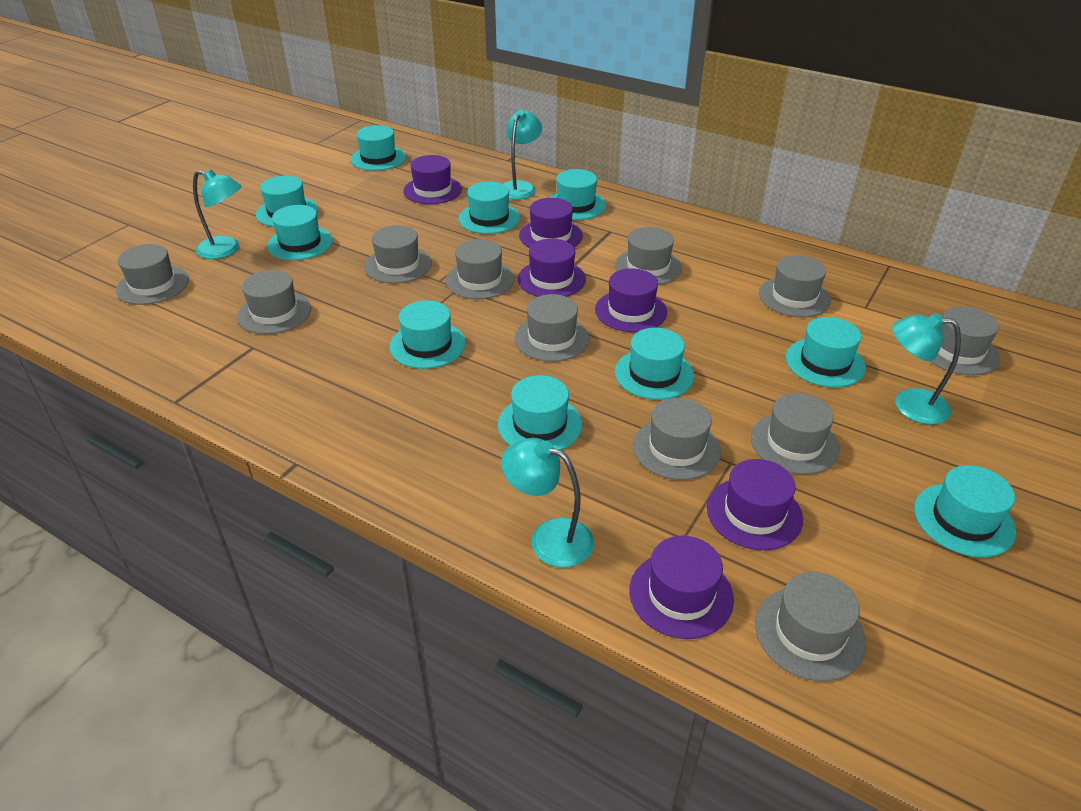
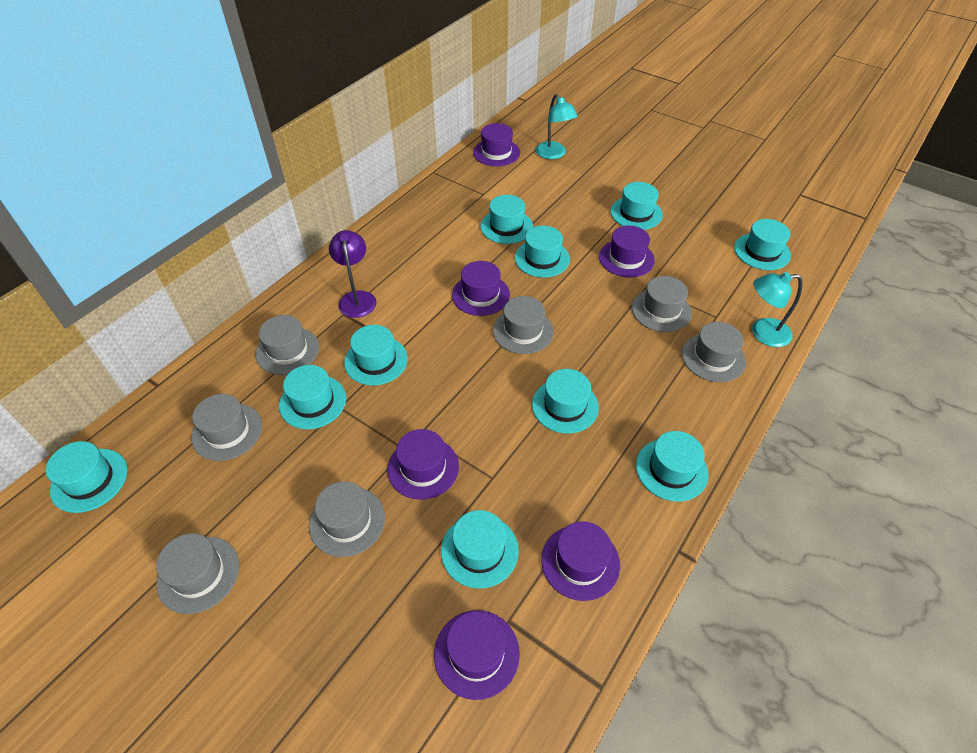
grey hat: 11 -> 7
purple lamp: 0 -> 1
turquoise lamp: 4 -> 2

